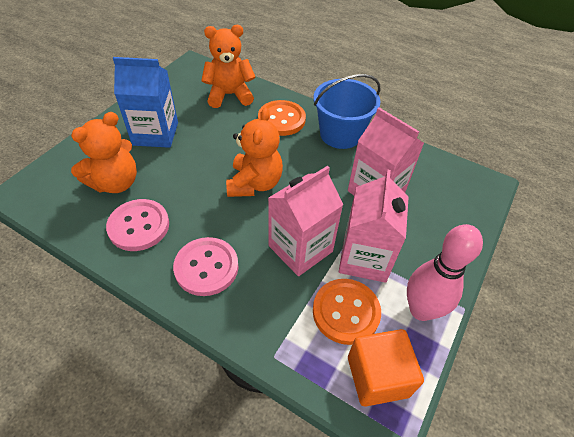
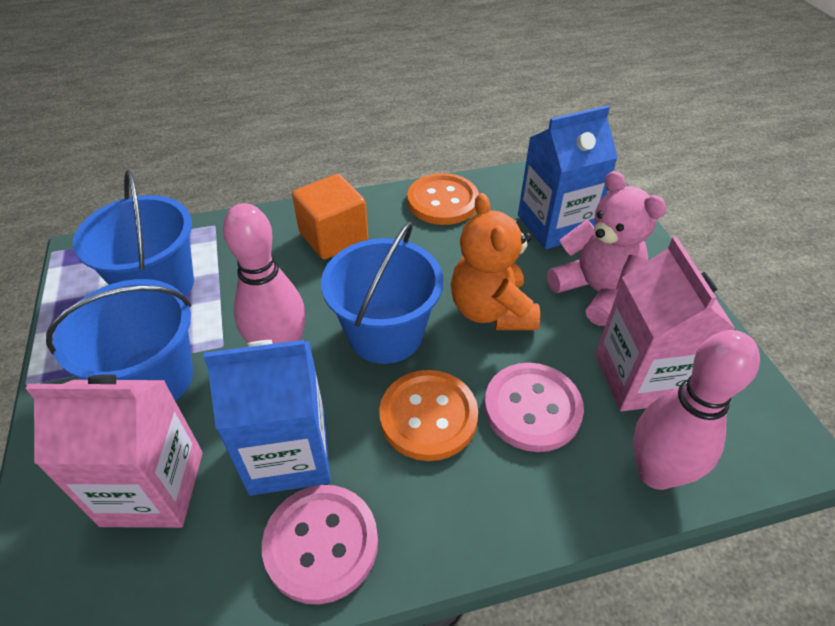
blue bucket: 1 -> 3
blue carton: 1 -> 2
orange teddy bear: 3 -> 1
pink bowling pin: 1 -> 2
pink carton: 3 -> 2
pink teddy bear: 0 -> 1

